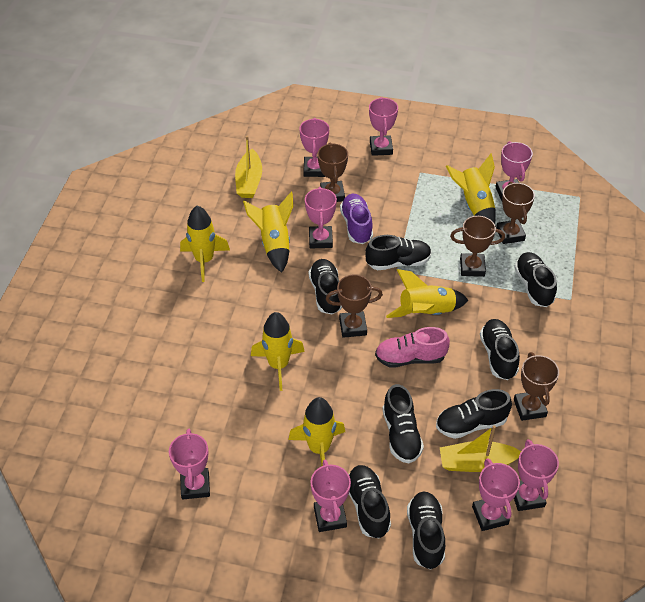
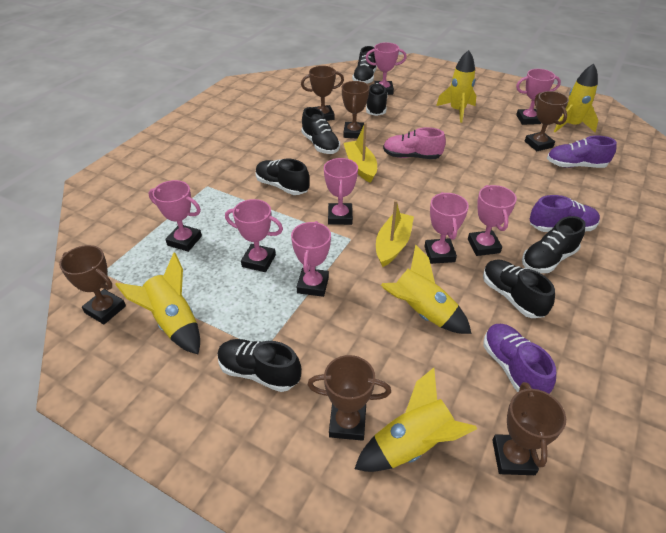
black shoe: 8 -> 7
brown trophy: 5 -> 6
purple shoe: 1 -> 3
yellow rocket: 6 -> 5

